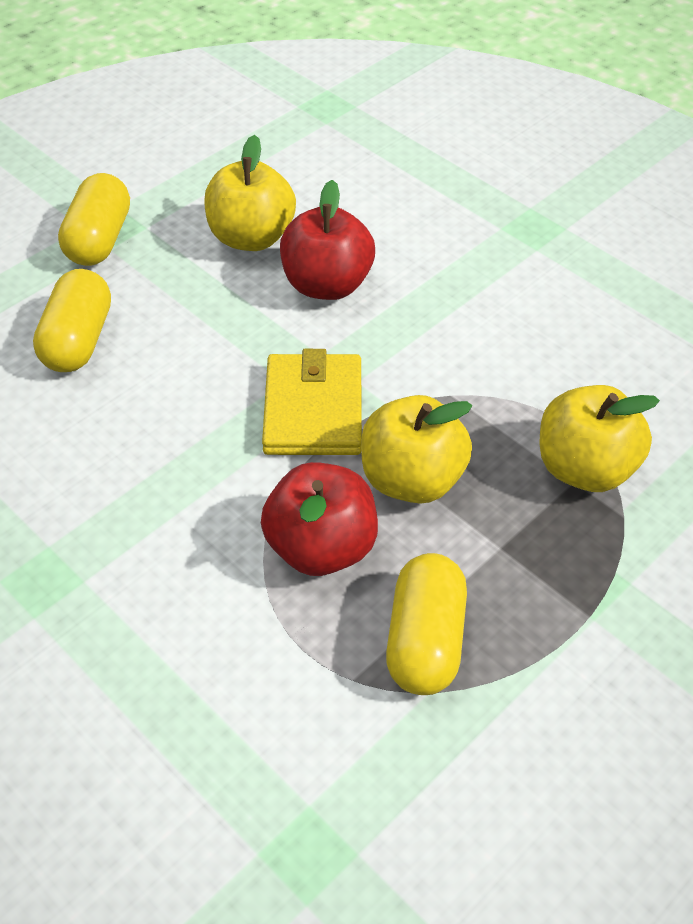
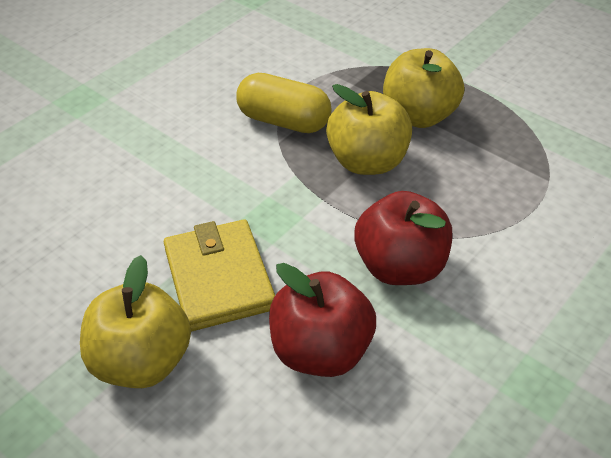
yellow capsule: 3 -> 1

